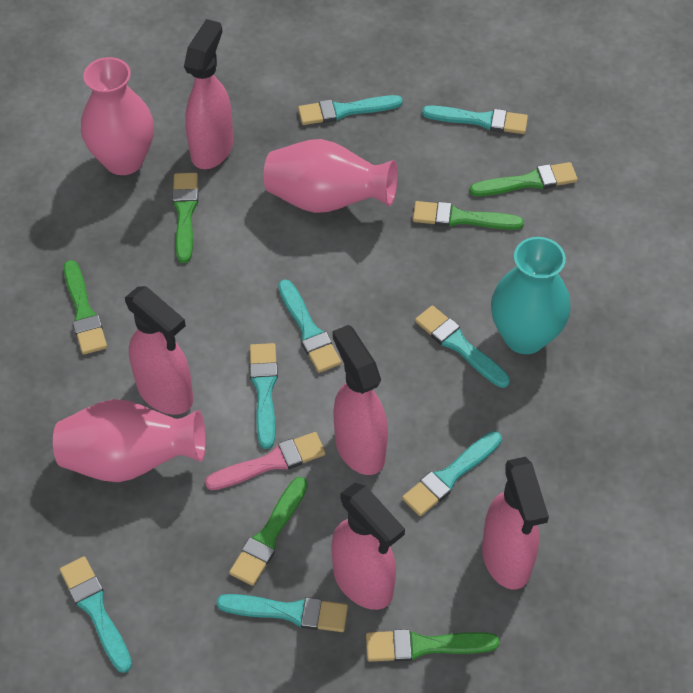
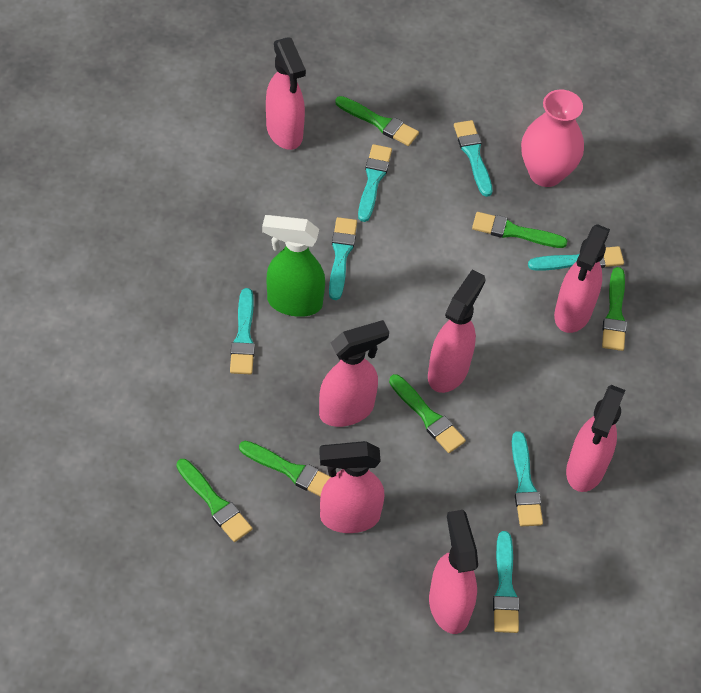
green spray bottle: 0 -> 1
pink brush: 1 -> 0
pink spray bottle: 5 -> 7
pink vase: 3 -> 1
turquoise brush: 8 -> 7
turquoise vase: 1 -> 0

